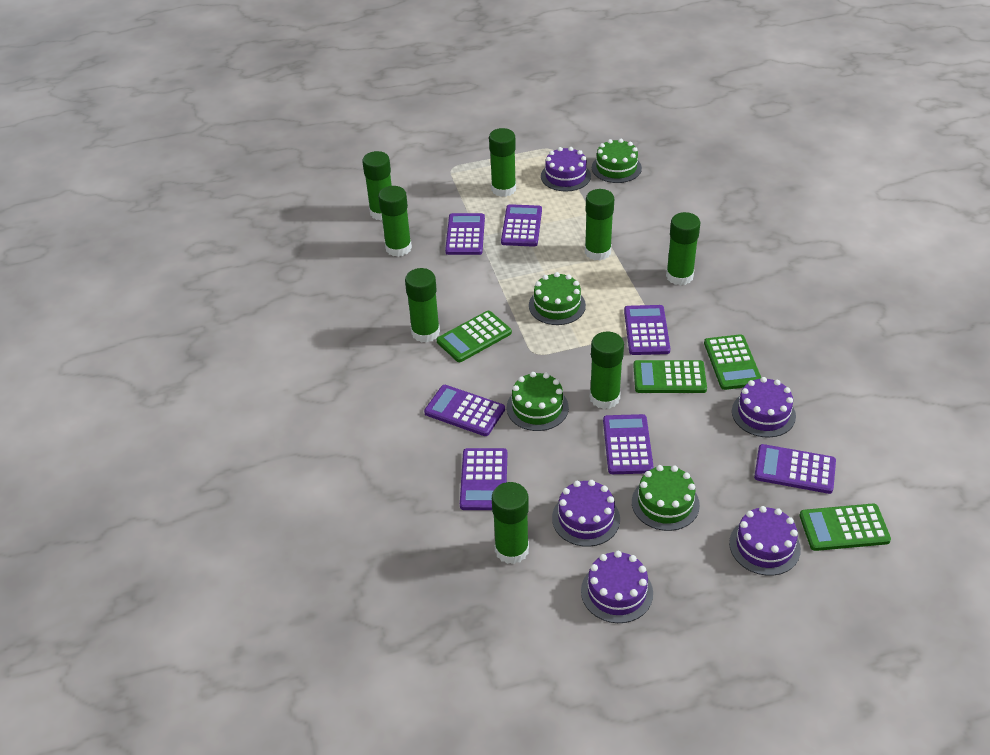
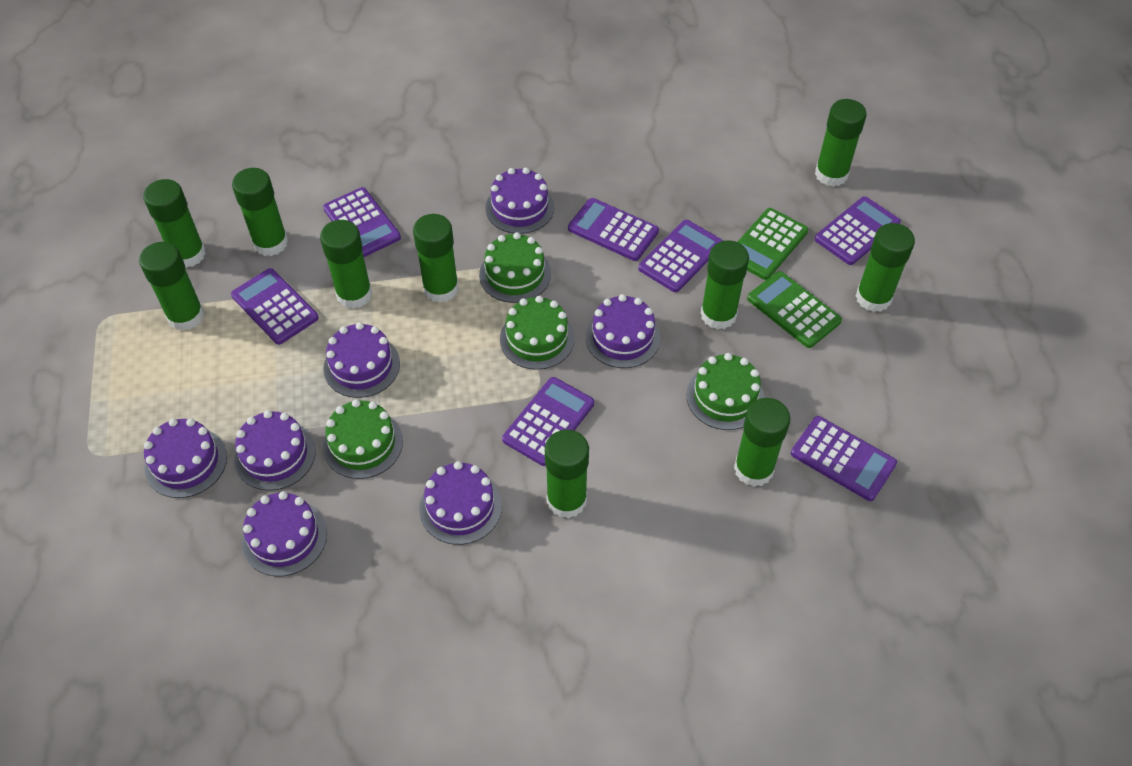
green calculator: 4 -> 2
green glue stick: 8 -> 10
purple cake: 5 -> 7

